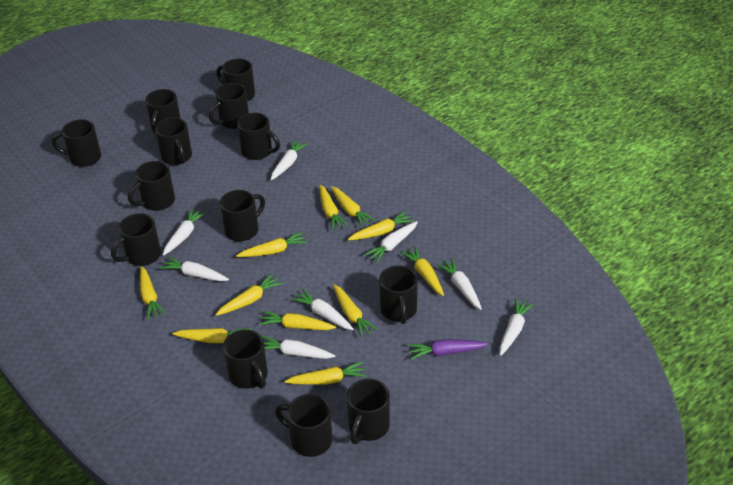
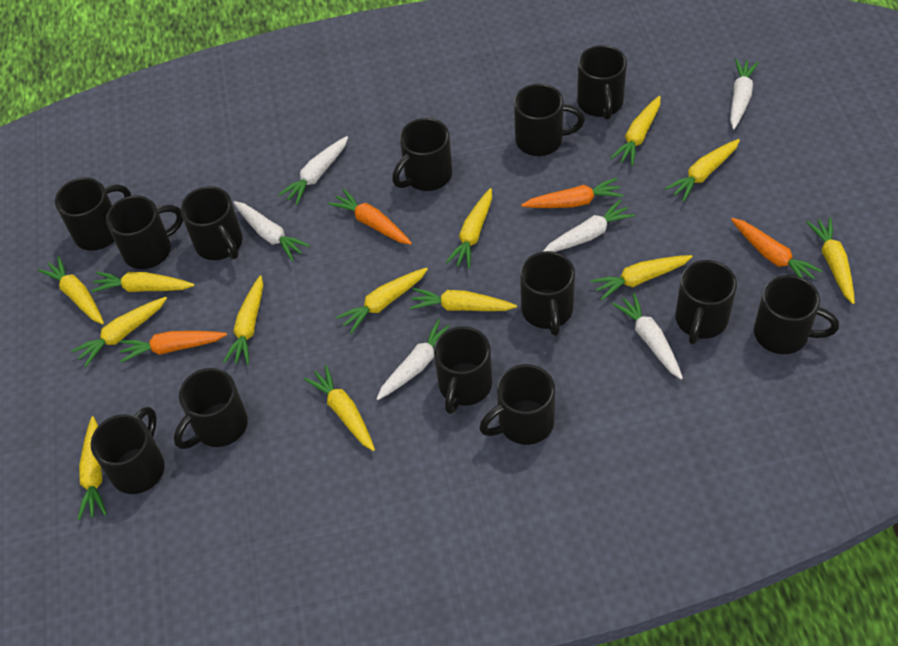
orange carrot: 0 -> 4
purple carrot: 1 -> 0
white carrot: 8 -> 6
yellow carrot: 11 -> 13

